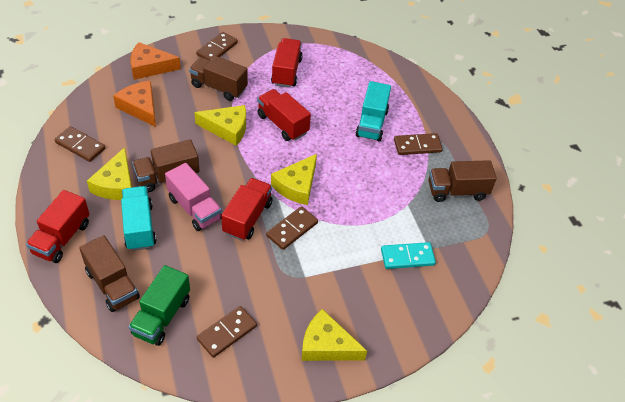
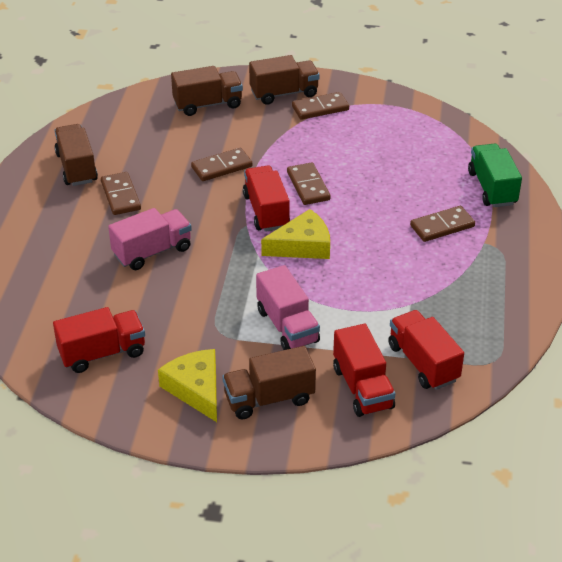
orange cheese: 2 -> 0
pink truck: 1 -> 2
turquoise domino: 1 -> 0
turquoise truck: 2 -> 0
yellow cheese: 4 -> 2

